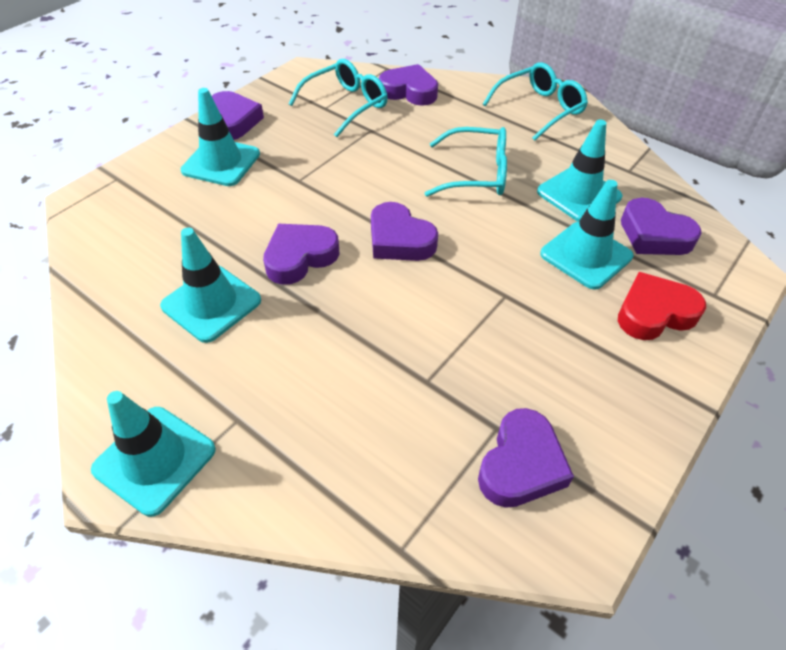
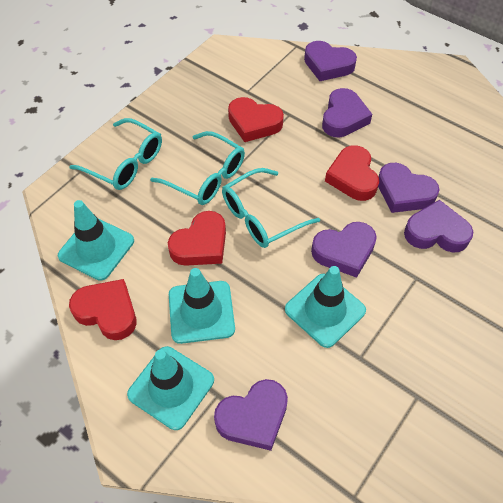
red heart: 1 -> 4
turquoise traffic cone: 5 -> 4

